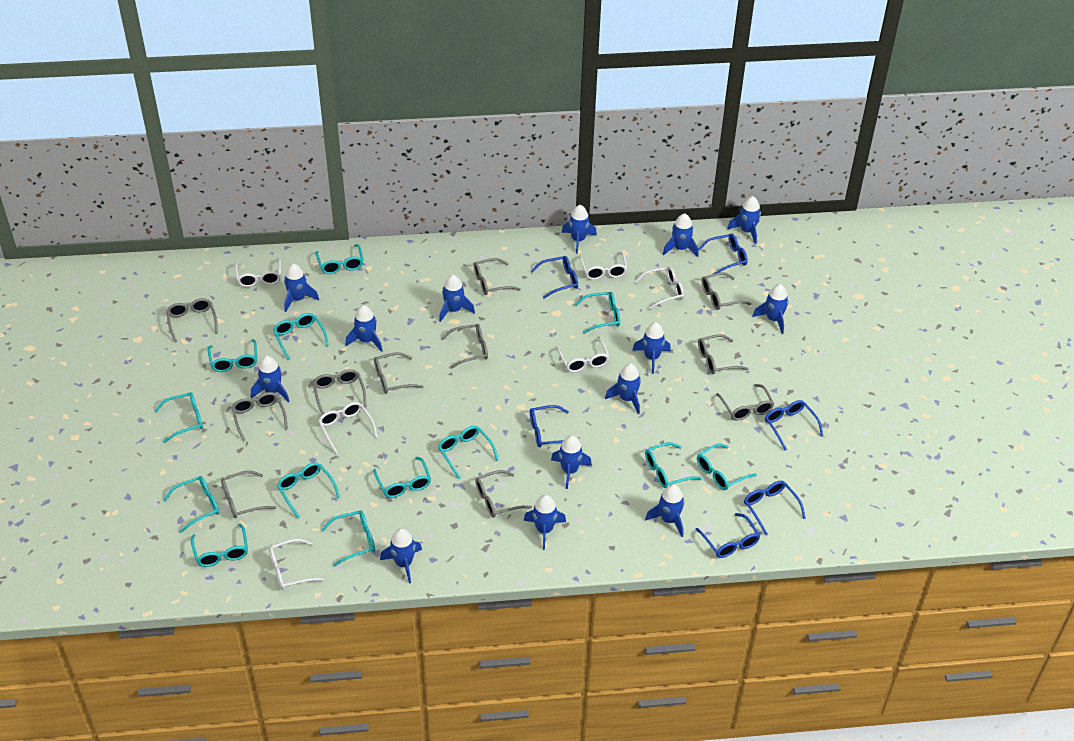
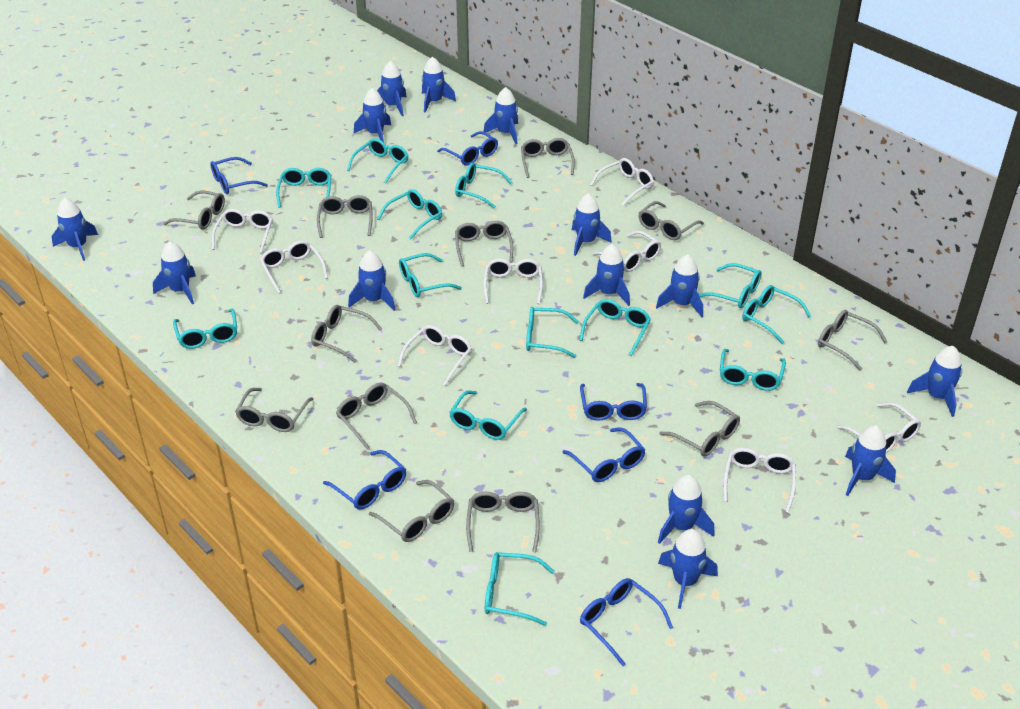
grey glasses: 11 -> 12
white glasses: 6 -> 8

